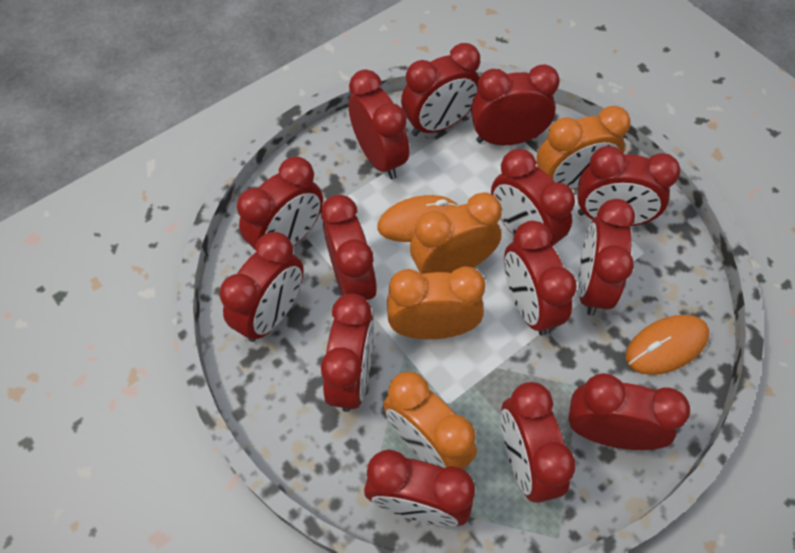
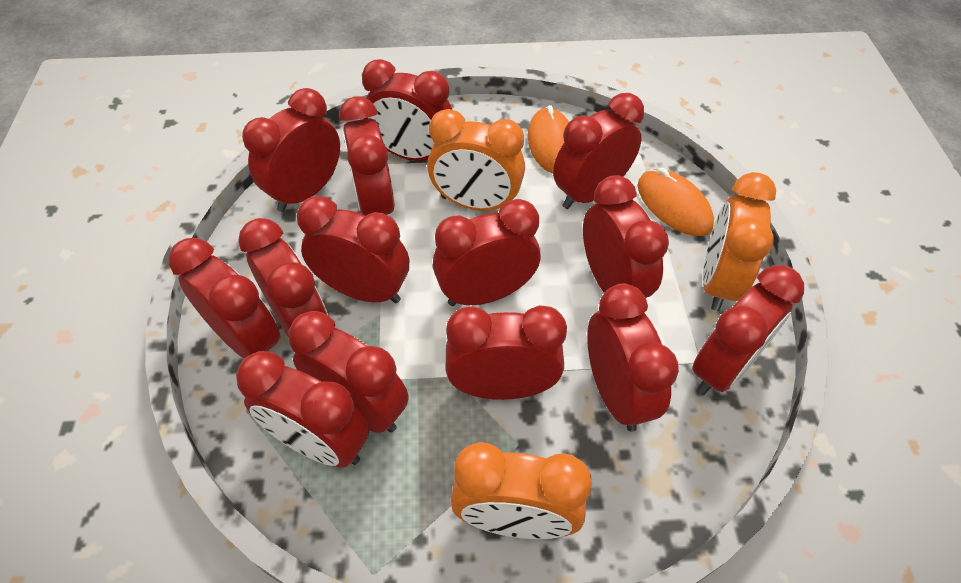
orange clock: 4 -> 3

